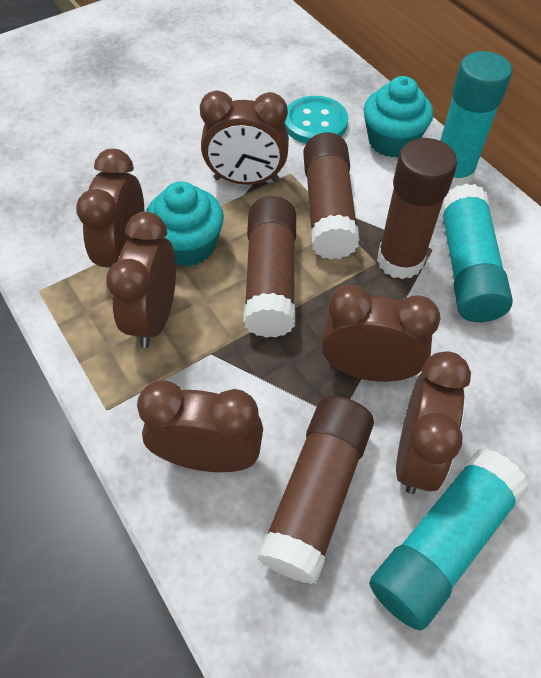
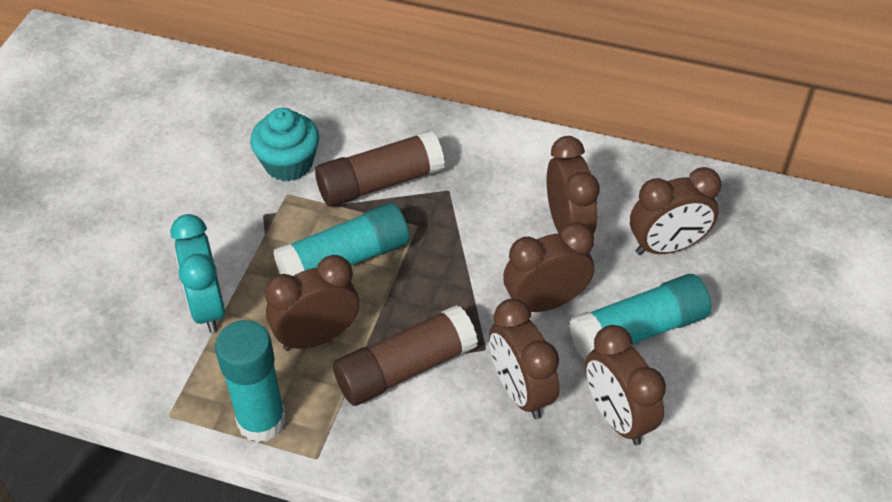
brown glue stick: 4 -> 2
turquoise button: 1 -> 0
turquoise clock: 0 -> 1
turquoise cupcake: 2 -> 1

